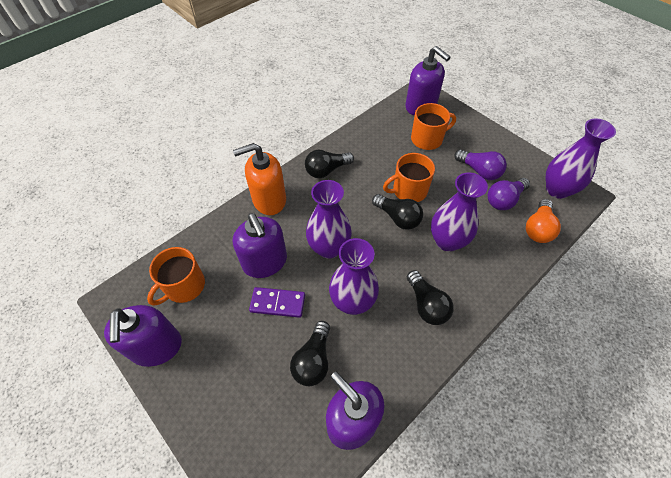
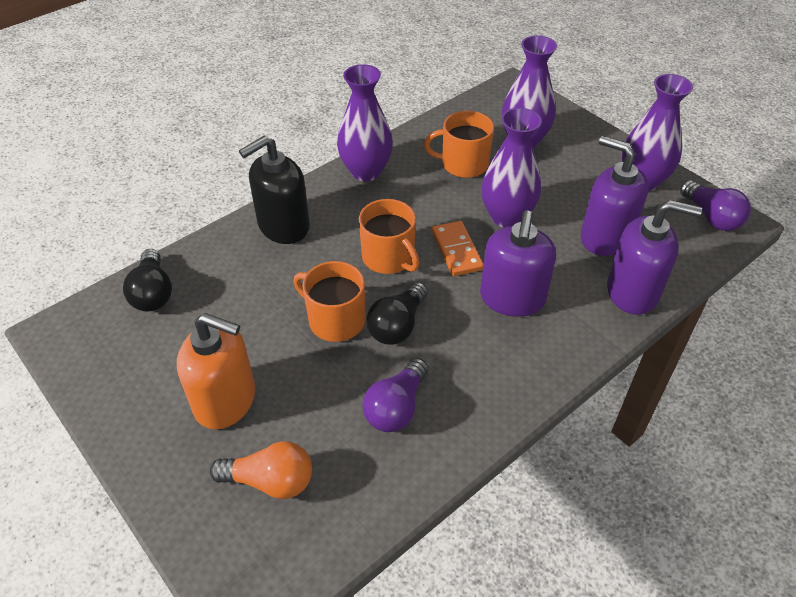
black light bulb: 4 -> 2
black soap dispenser: 0 -> 1
orange domino: 0 -> 1
purple domino: 1 -> 0
purple soap dispenser: 4 -> 3

